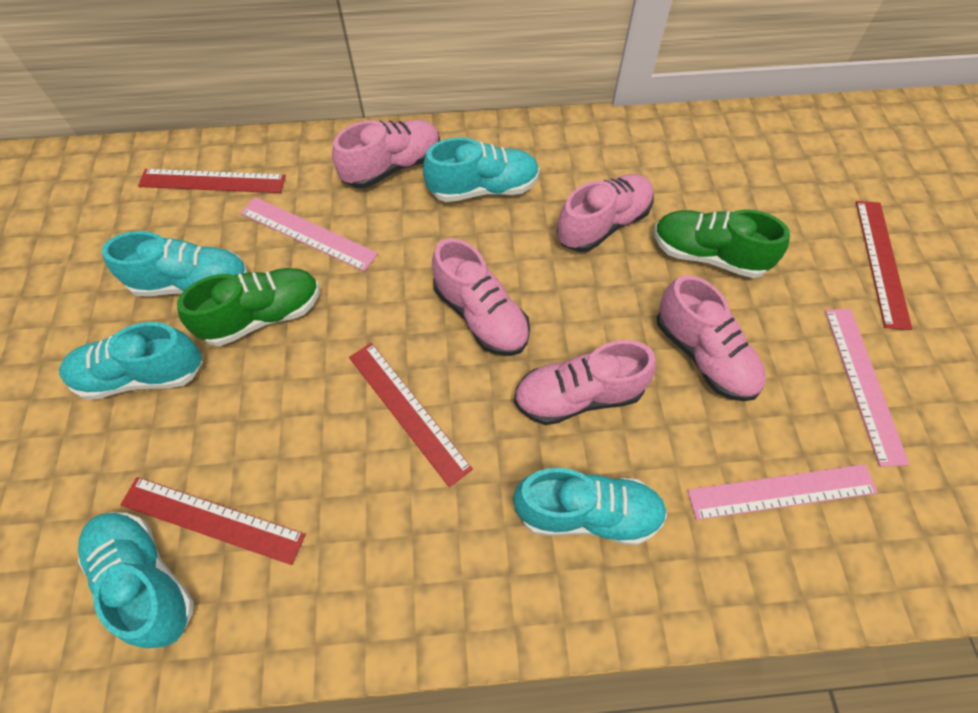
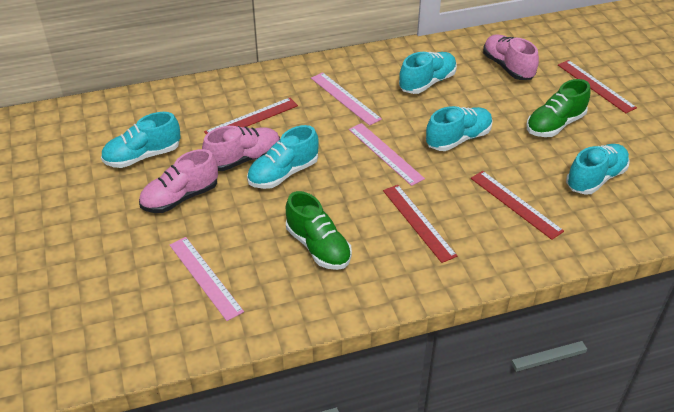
pink shoe: 5 -> 3

